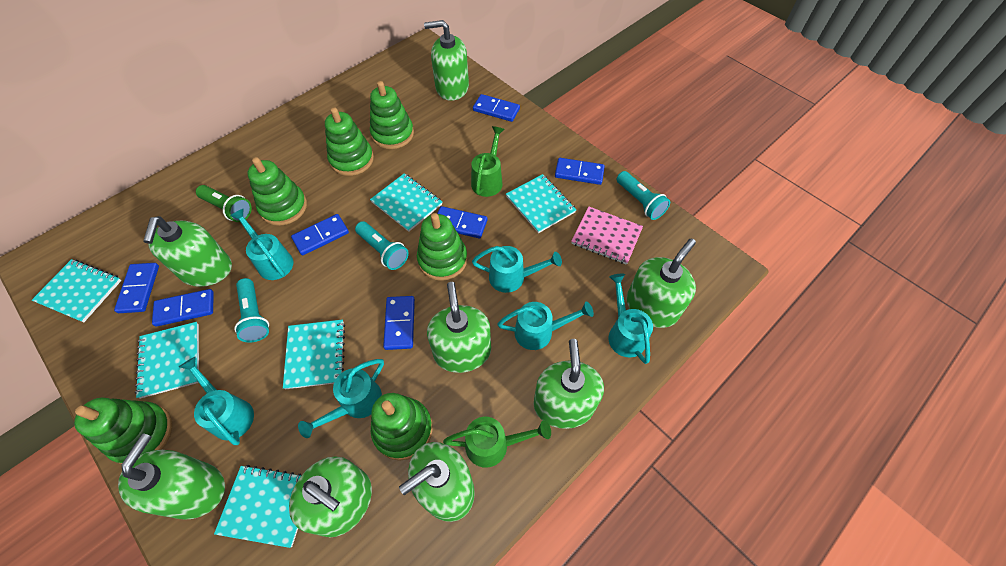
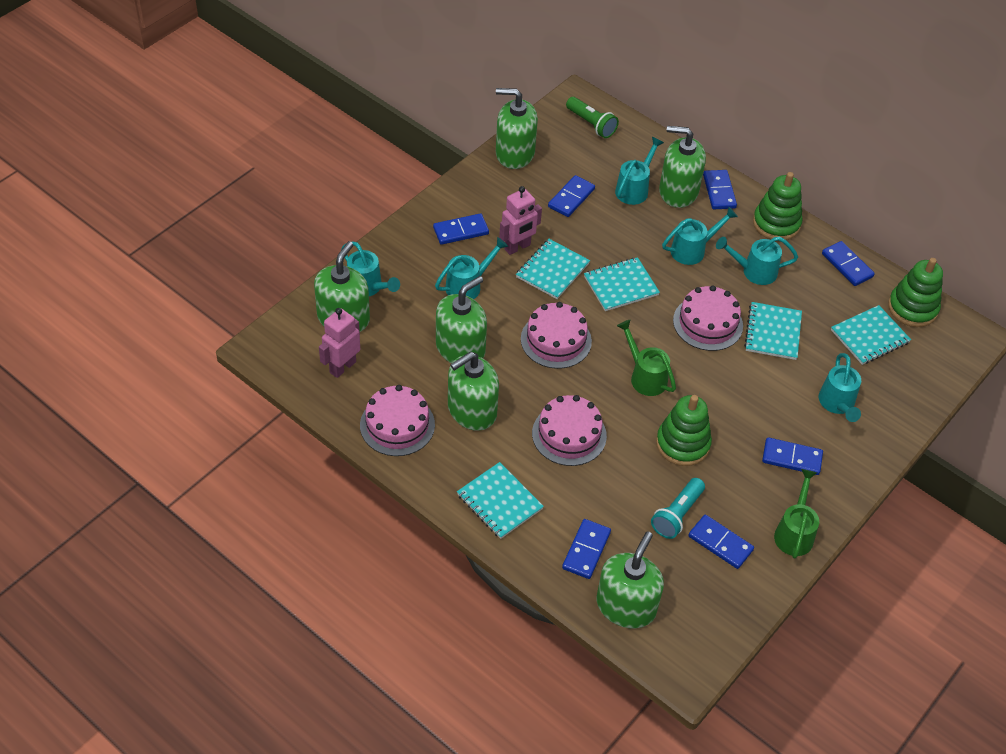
green soap dispenser: 8 -> 6
green stacking toy: 6 -> 3
pink cake: 0 -> 4
pink notebook: 1 -> 0
pink robot: 0 -> 2
turquoise flashlight: 3 -> 1
turquoise notebook: 6 -> 5

